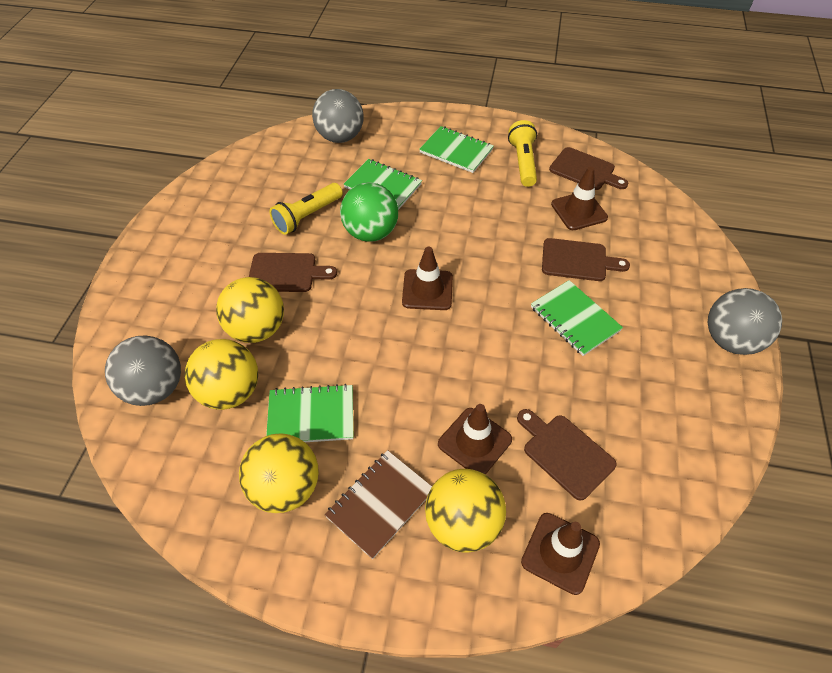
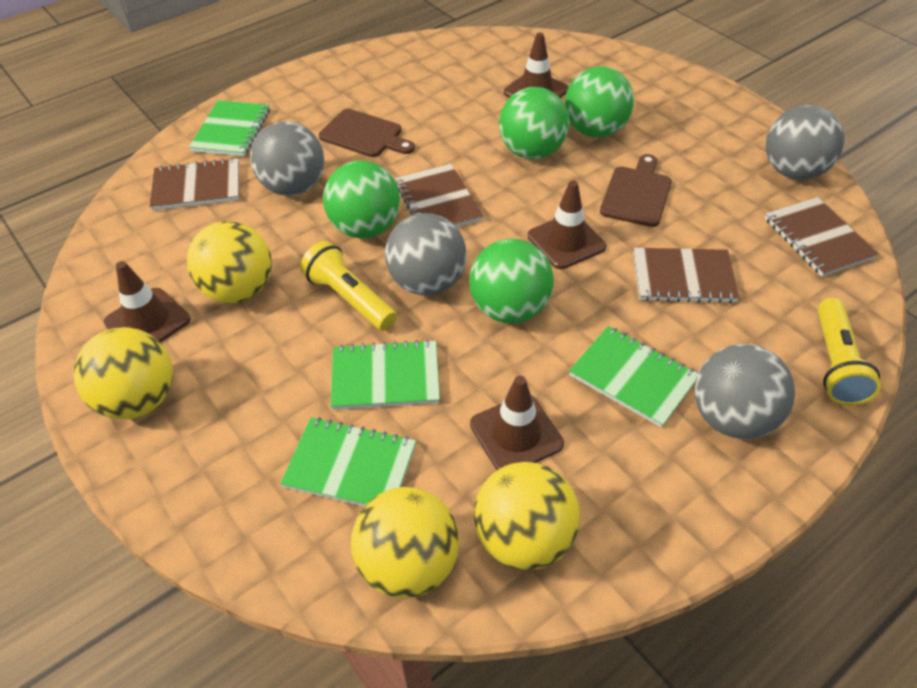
brown cutting board: 4 -> 2
brown notebook: 1 -> 4
green ball: 1 -> 4
grey ball: 3 -> 4

